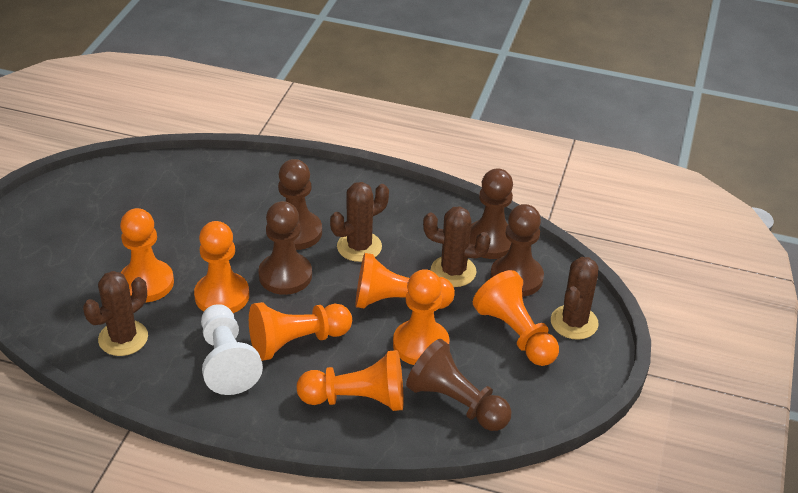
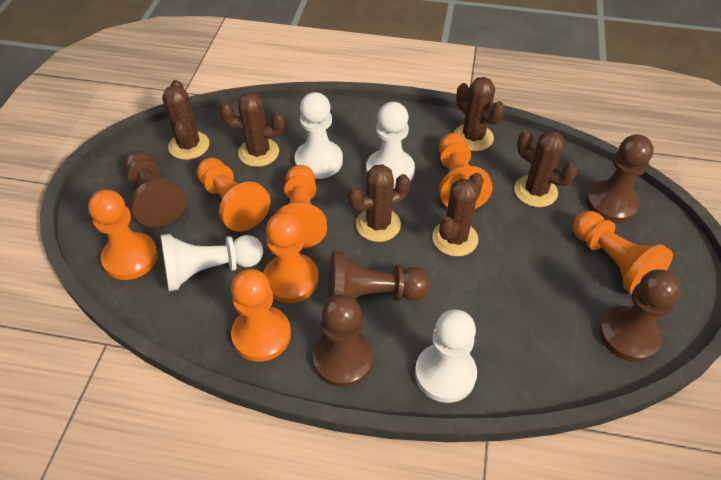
brown cactus: 4 -> 6
white pawn: 1 -> 4

